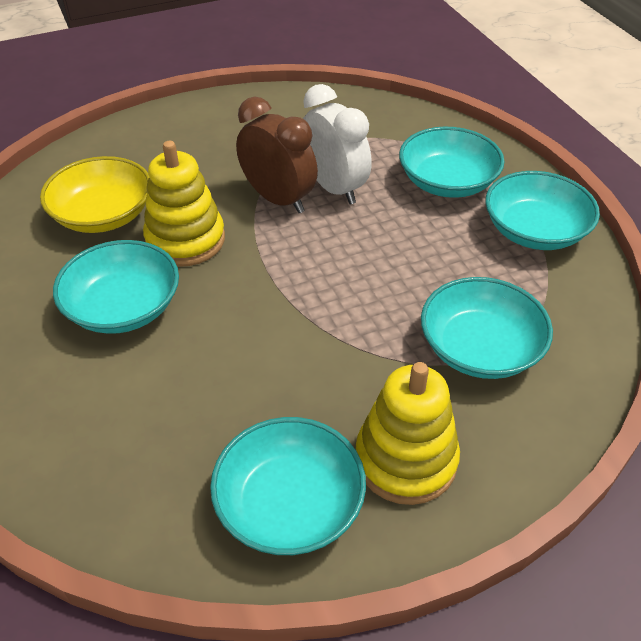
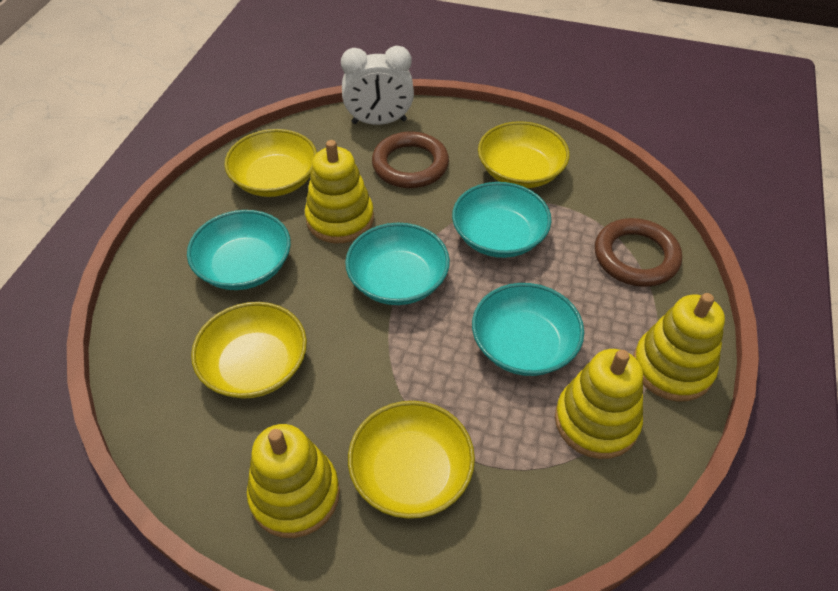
brown clock: 1 -> 0
brown ring: 0 -> 2
turquoise bowl: 5 -> 4
yellow bowl: 1 -> 4
yellow stacking toy: 2 -> 4

